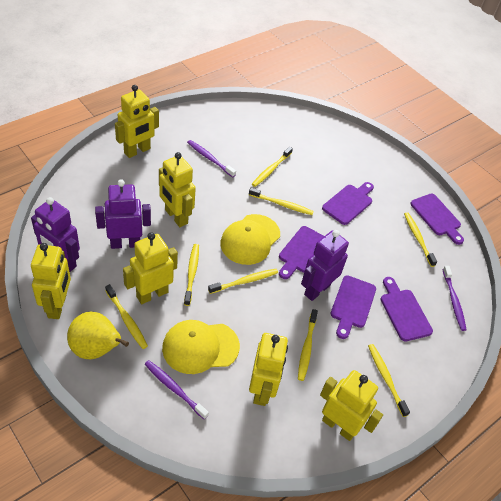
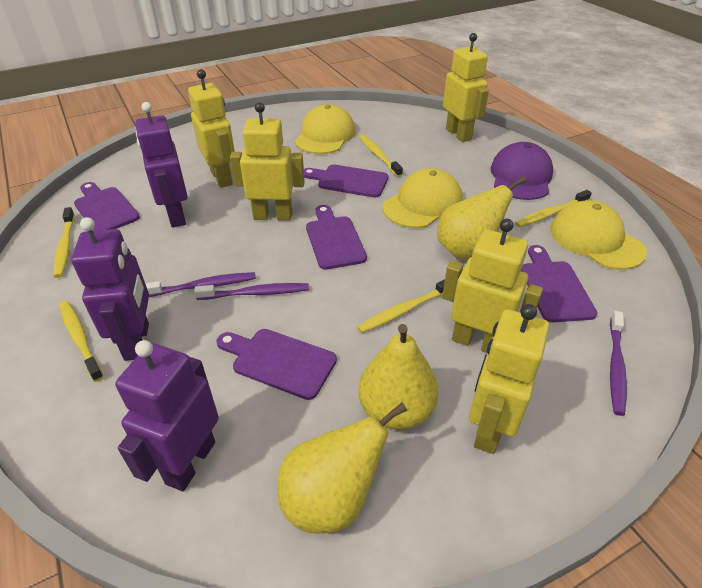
purple cap: 0 -> 1
yellow cap: 2 -> 3
yellow pear: 1 -> 3
yellow robot: 6 -> 5
yellow toothbrush: 8 -> 5

